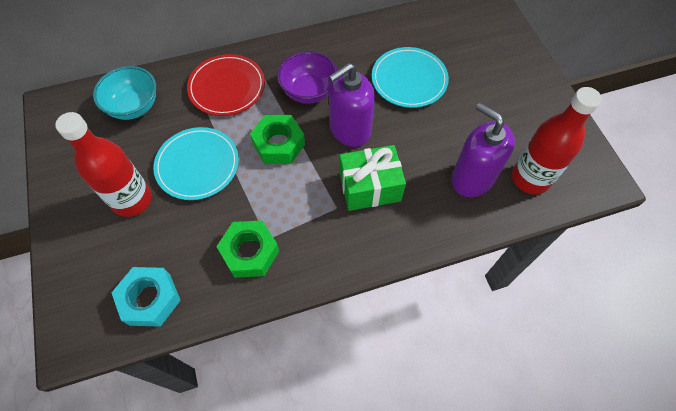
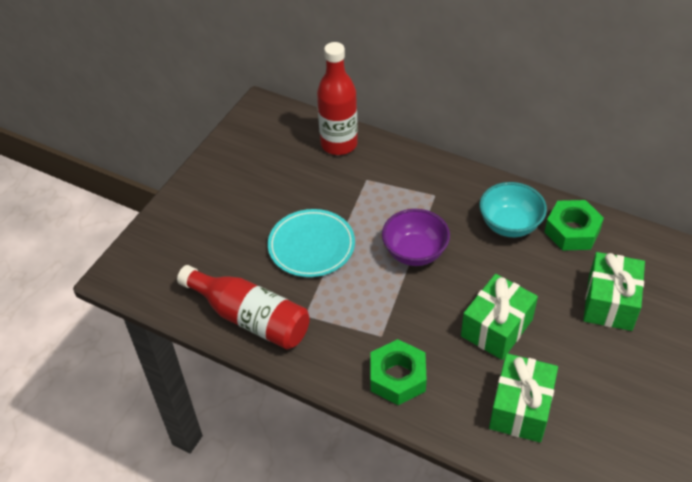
green gift: 1 -> 3
purple soap dispenser: 2 -> 0
red plate: 1 -> 0
turquoise nut: 1 -> 0
turquoise plate: 2 -> 1

